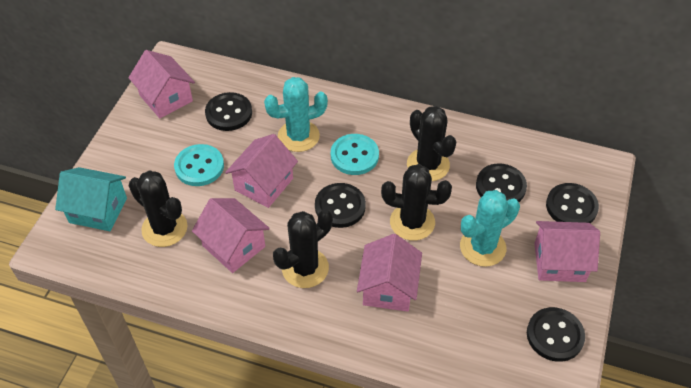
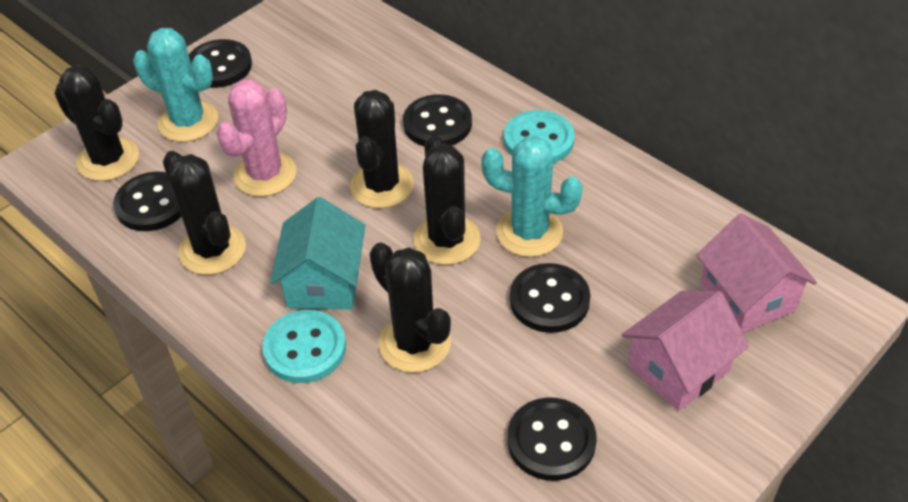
black cactus: 4 -> 5
pink cactus: 0 -> 1
pink house: 5 -> 2

